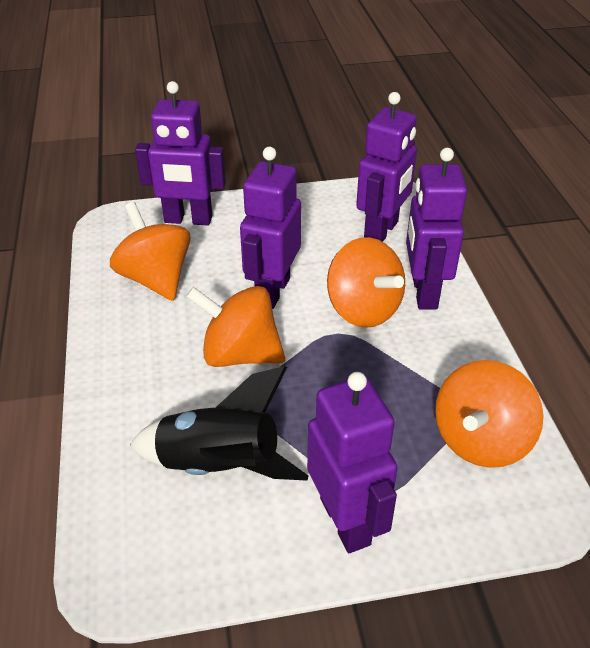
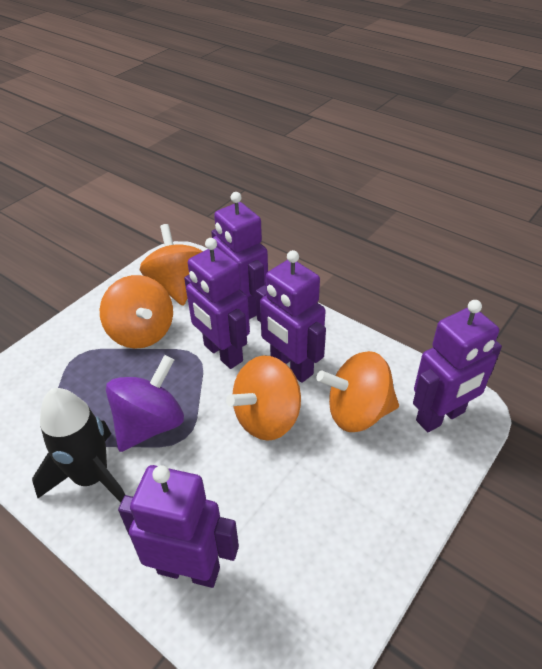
purple spinning top: 0 -> 1

